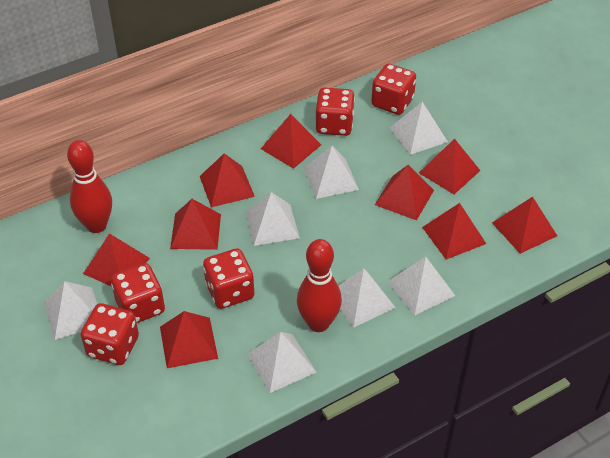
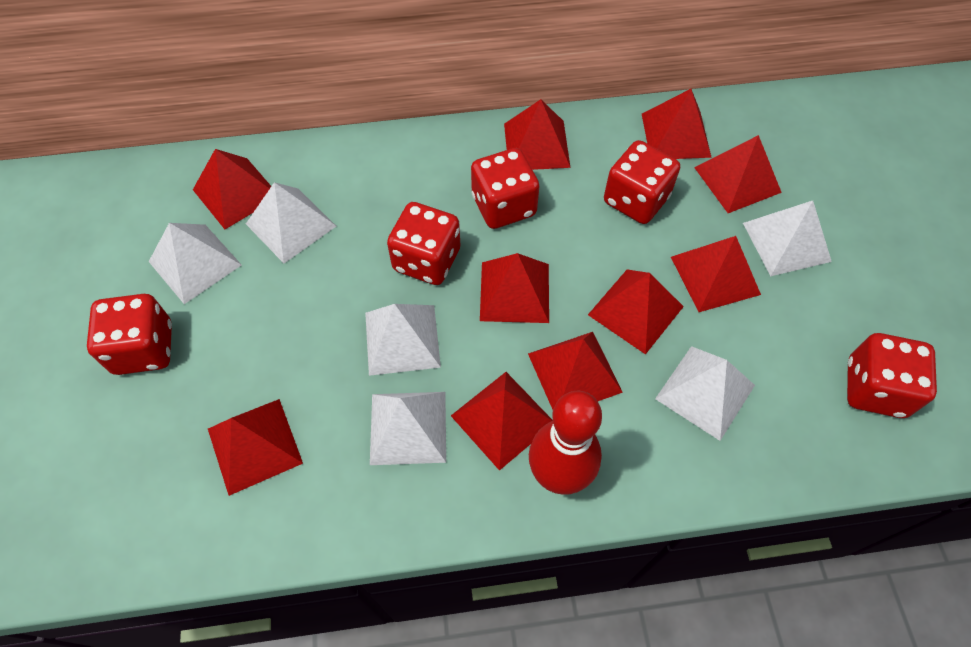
red bowling pin: 2 -> 1
red pyramid: 9 -> 10
white pyramid: 7 -> 6

